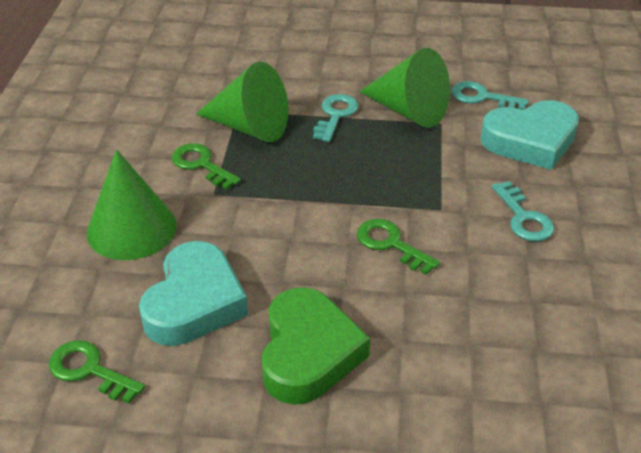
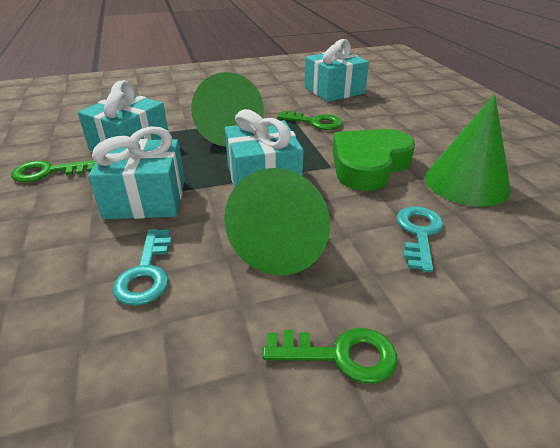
turquoise gift: 0 -> 4
turquoise heart: 2 -> 0
turquoise key: 3 -> 2

